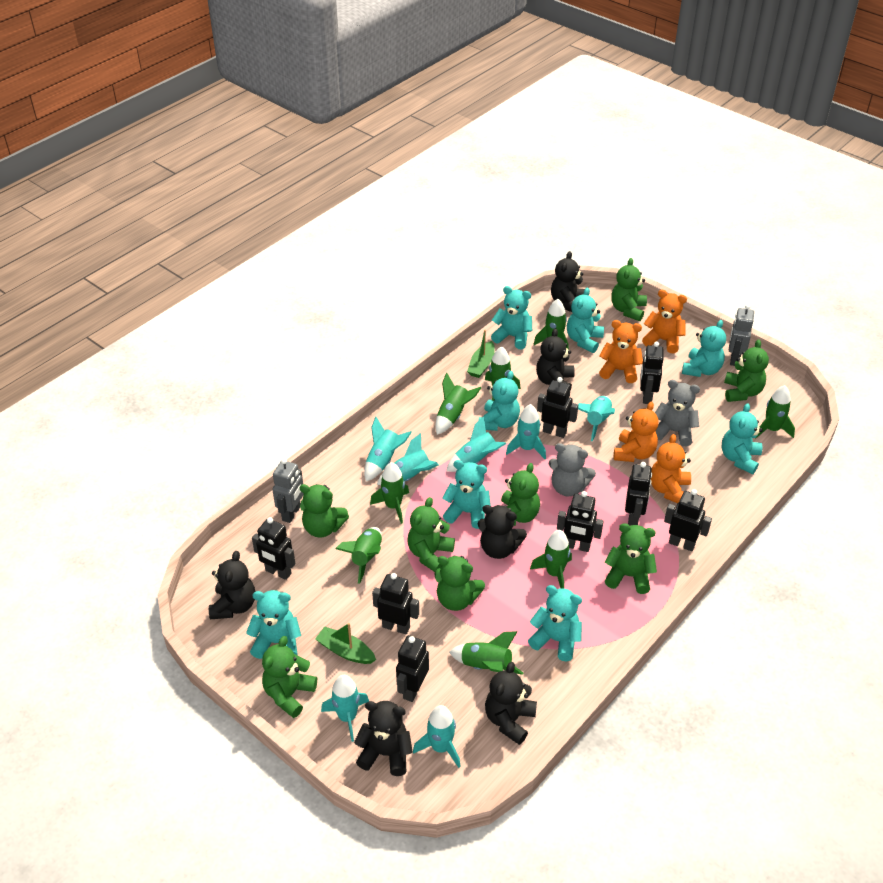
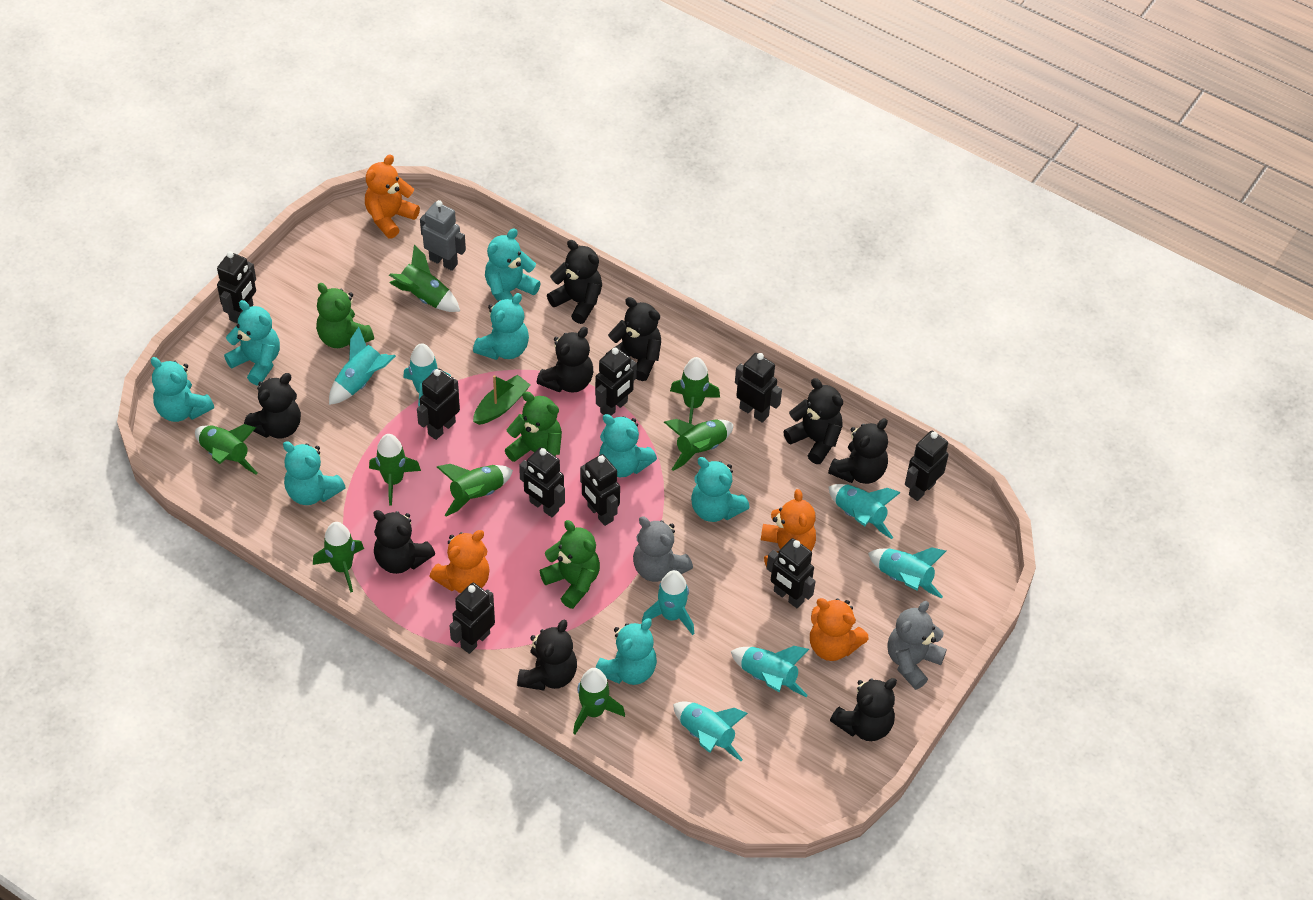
black robot: 8 -> 9
black teddy bear: 6 -> 9
green boat: 2 -> 1
green teddy bear: 8 -> 3
grey robot: 2 -> 1

